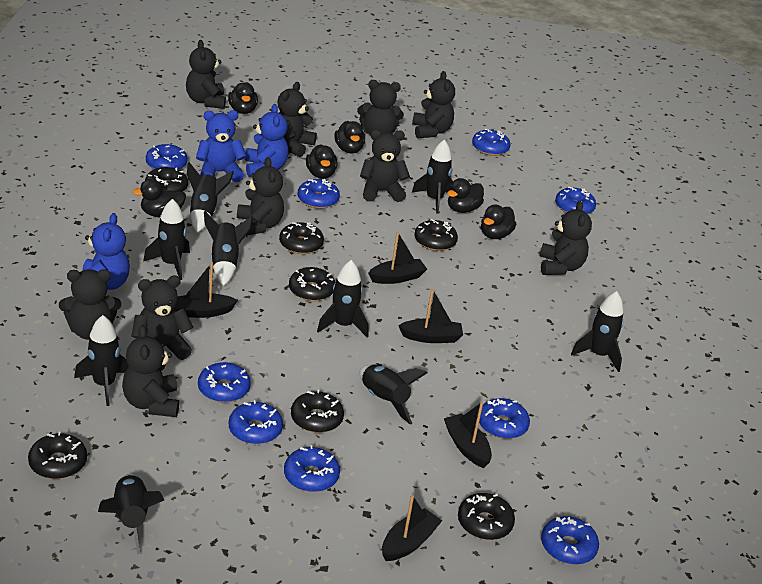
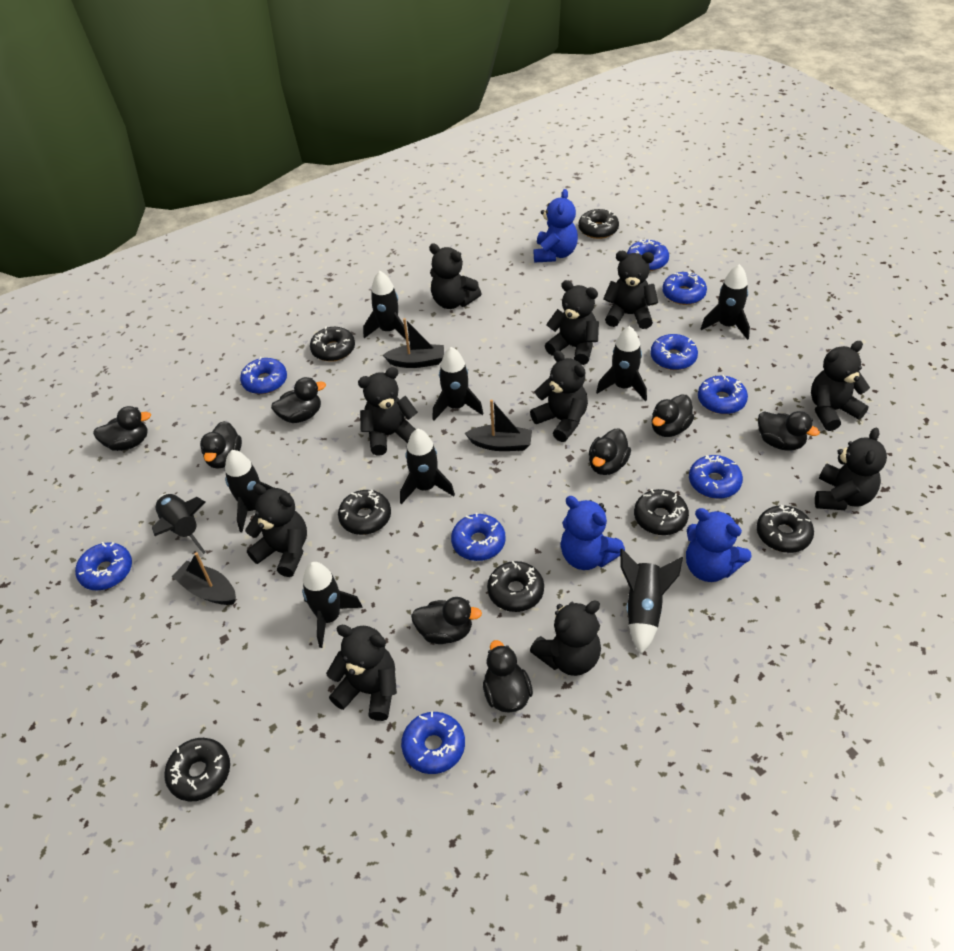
black boat: 5 -> 3
black duck: 6 -> 8

